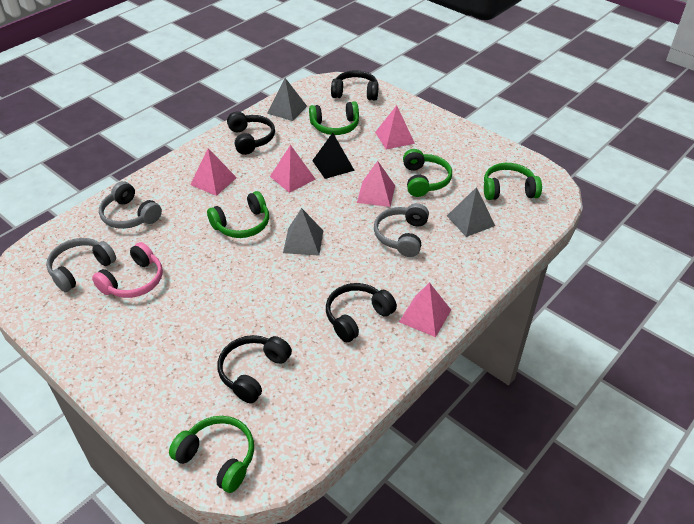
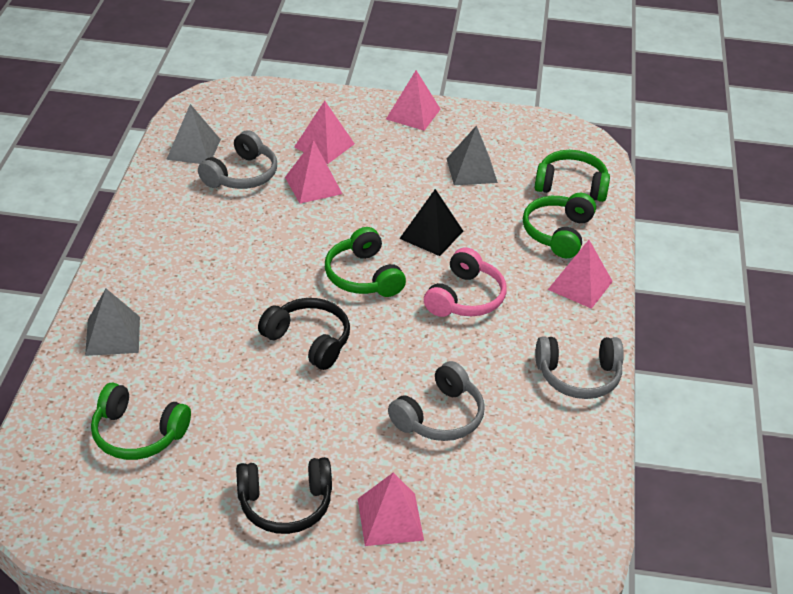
black headphones: 4 -> 2
green headphones: 5 -> 4

